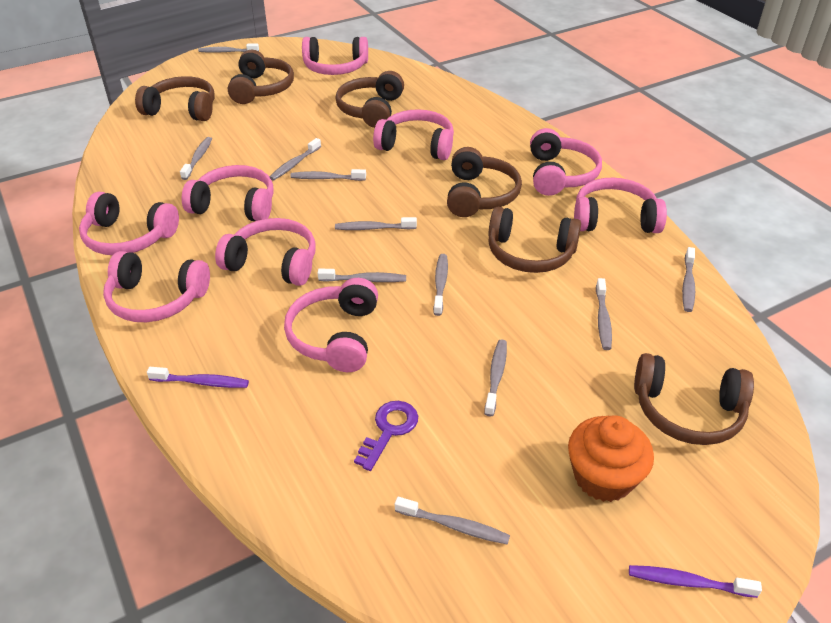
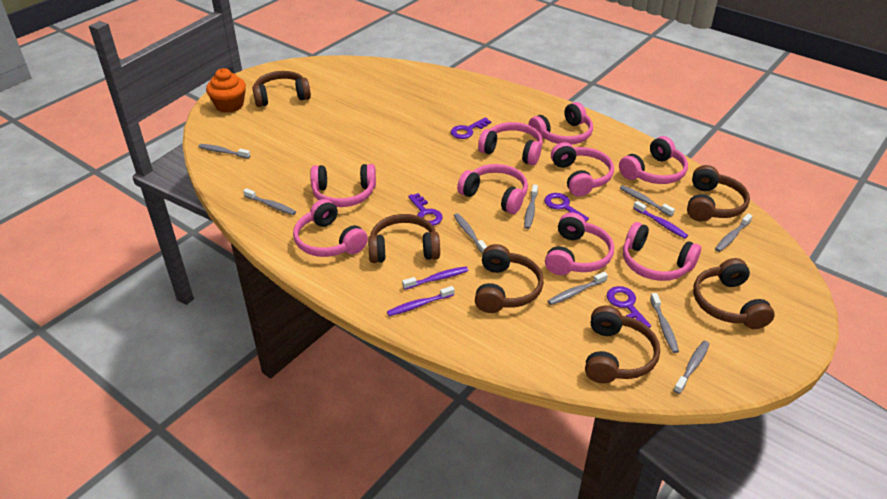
grey toothbrush: 11 -> 9
purple key: 1 -> 4
purple toothbrush: 2 -> 3

